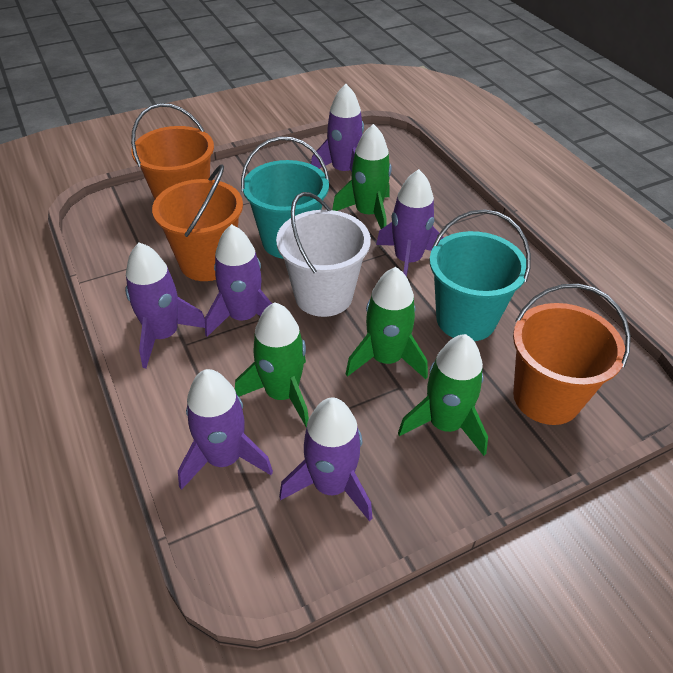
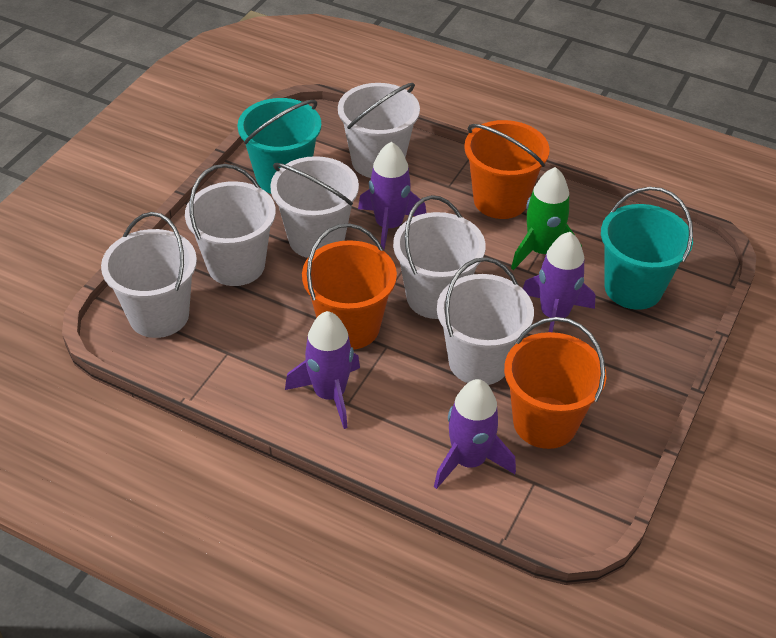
green rocket: 4 -> 1
purple rocket: 6 -> 4
white bucket: 1 -> 6

